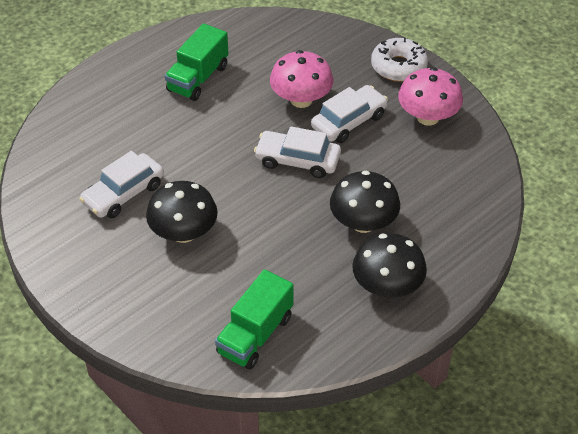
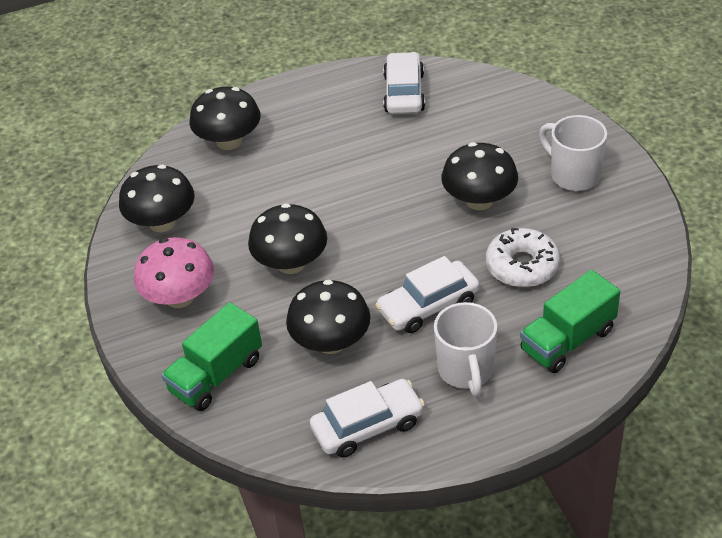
black mushroom: 3 -> 5
pink mushroom: 2 -> 1
white mug: 0 -> 2

